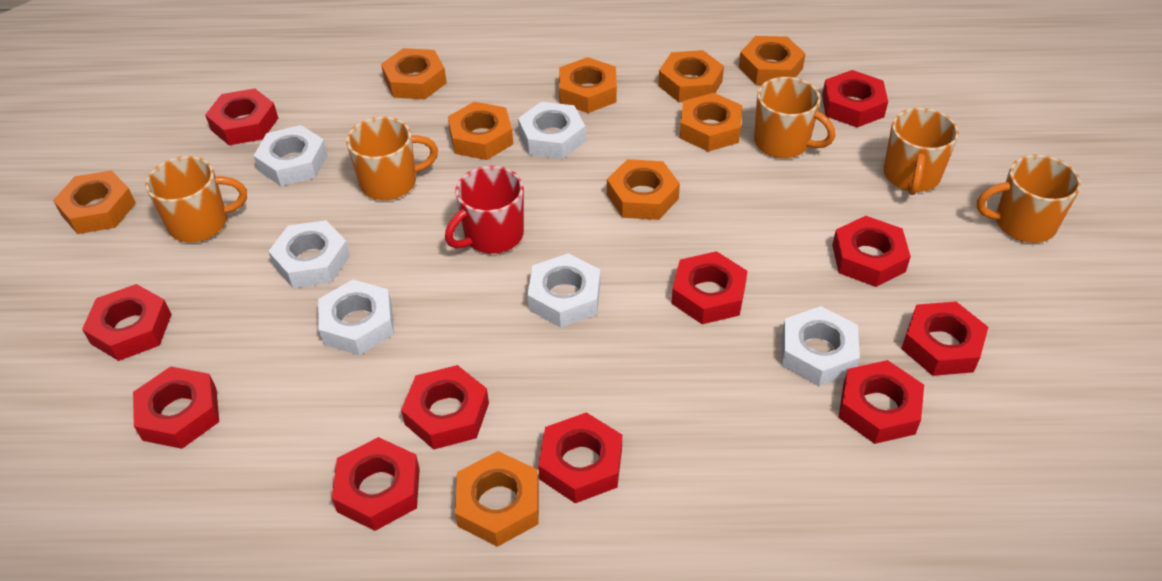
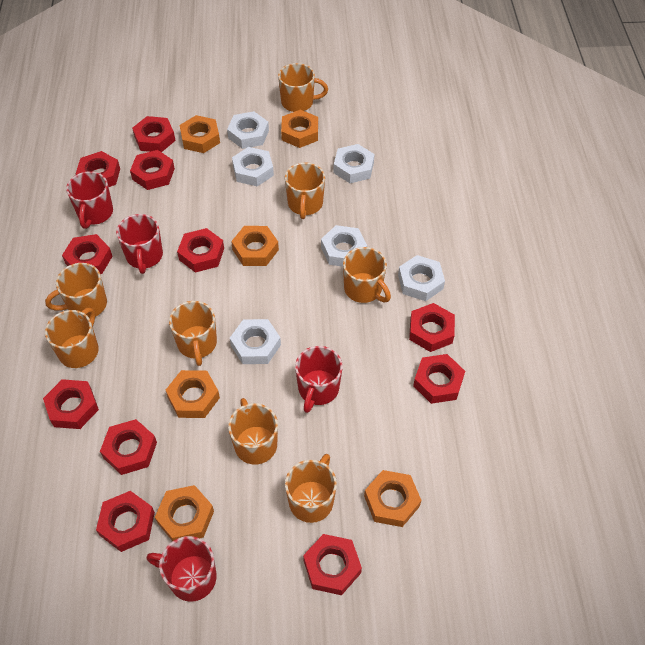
orange mug: 5 -> 8
orange nut: 9 -> 6
red mug: 1 -> 4

